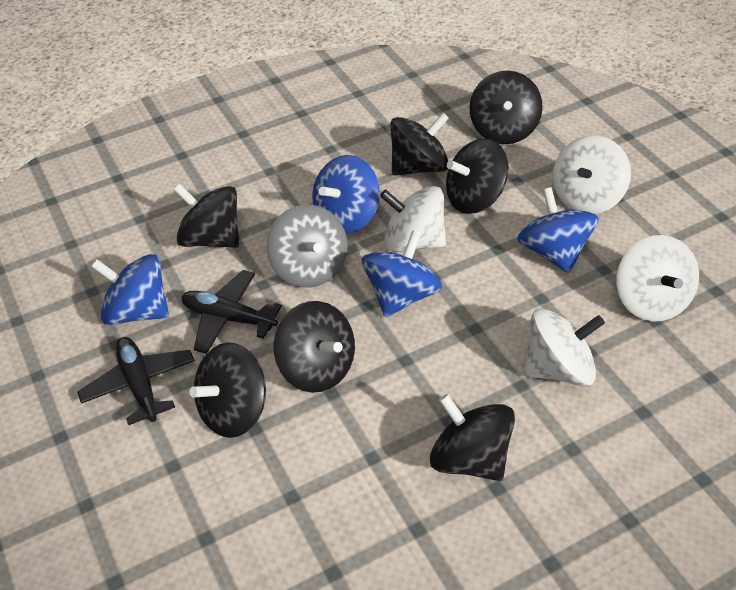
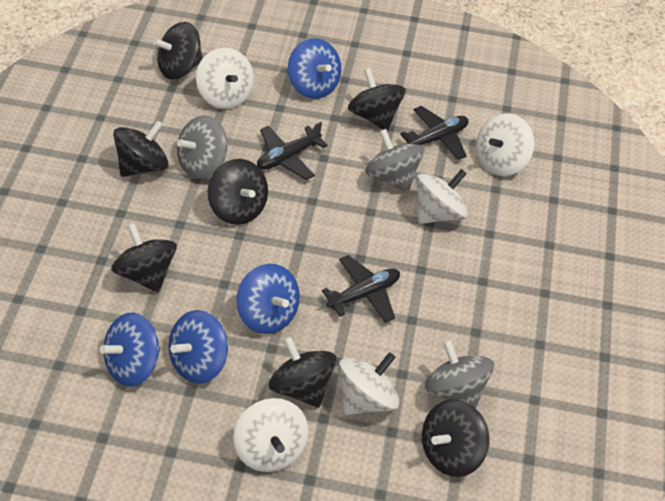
black plane: 2 -> 3
grey spinning top: 1 -> 3
white spinning top: 4 -> 5

